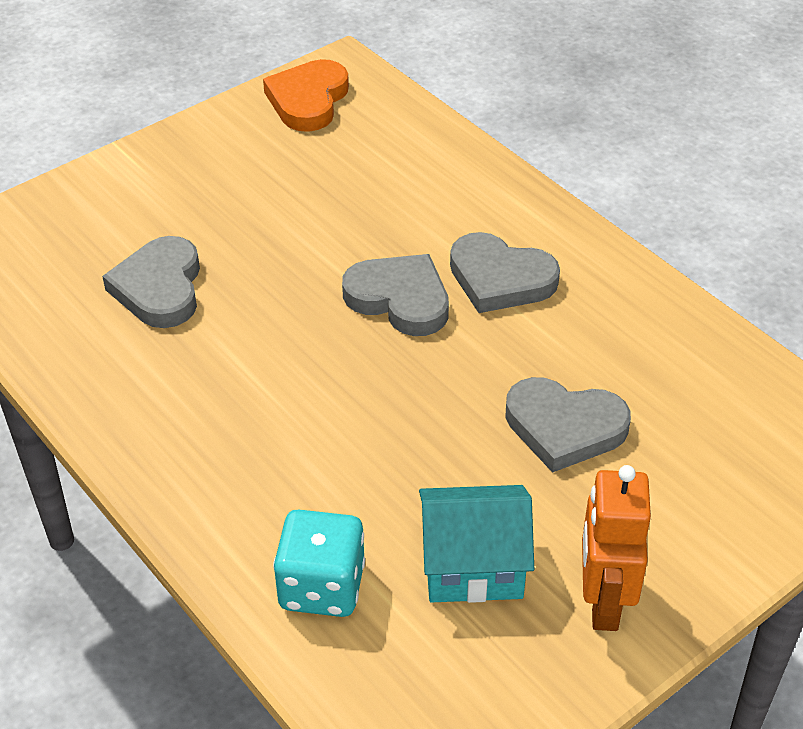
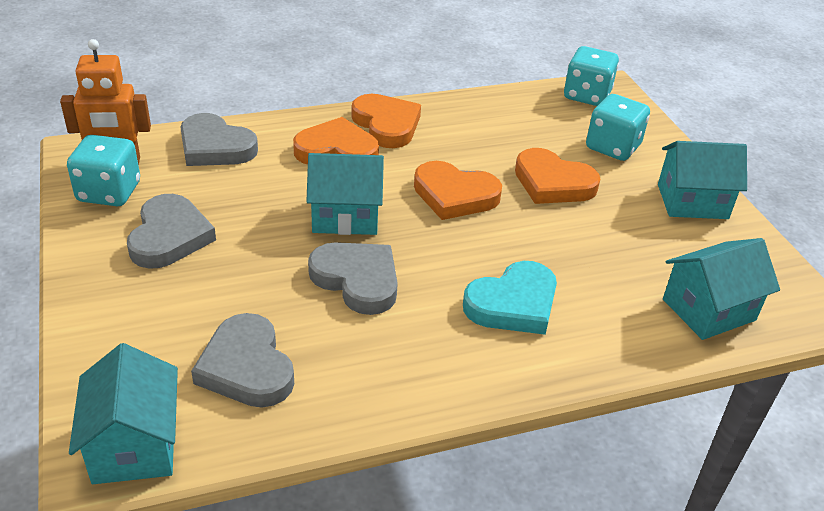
orange heart: 1 -> 4
turquoise dice: 1 -> 3
turquoise heart: 0 -> 1
turquoise house: 1 -> 4

